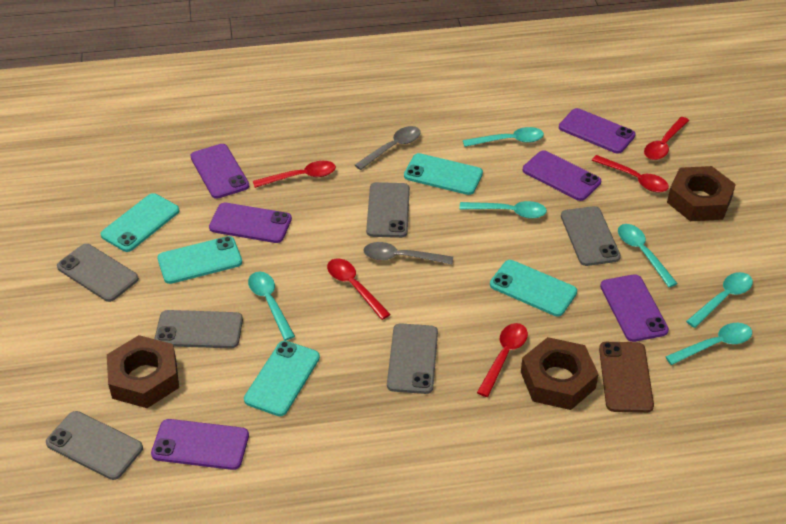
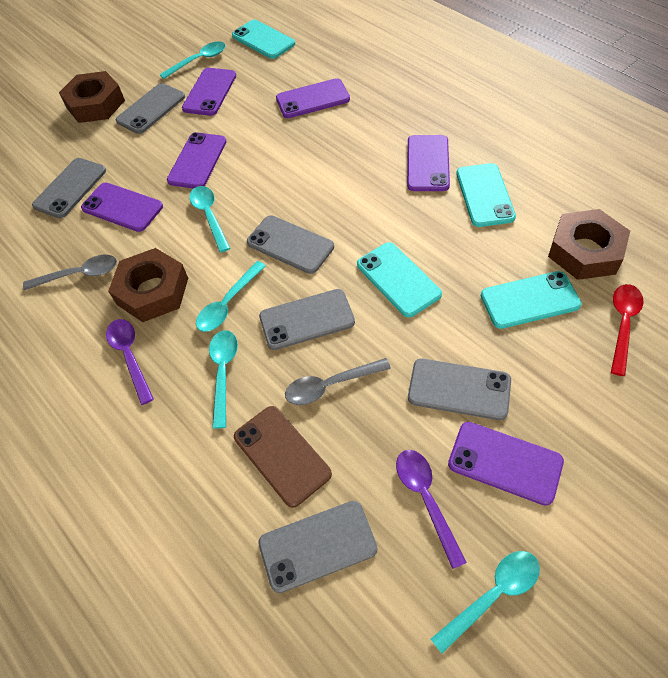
purple spoon: 0 -> 2
red spoon: 5 -> 1
turquoise phone: 5 -> 4
turquoise spoon: 6 -> 5

